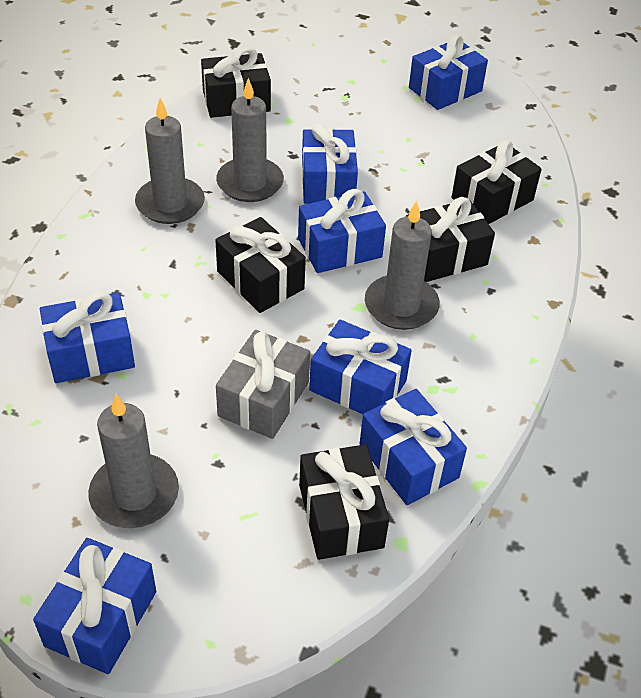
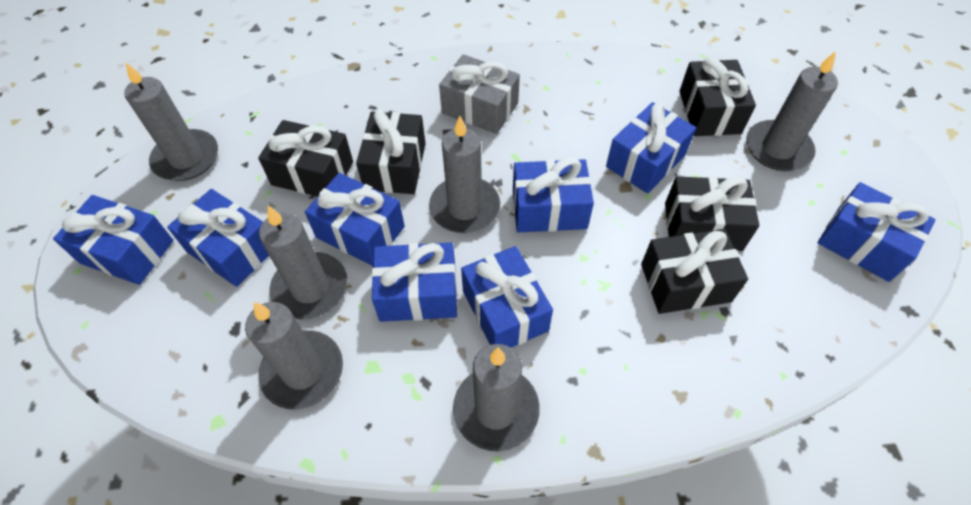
blue gift: 7 -> 8
grey candle: 4 -> 6

